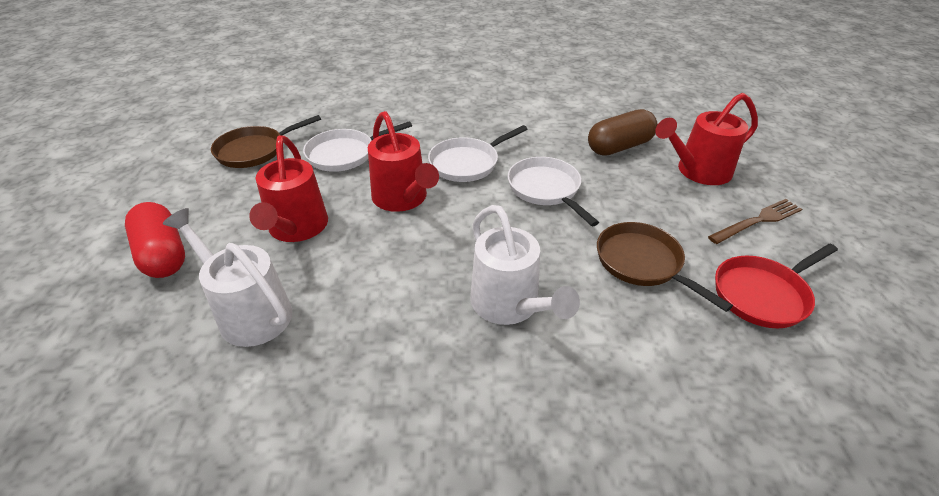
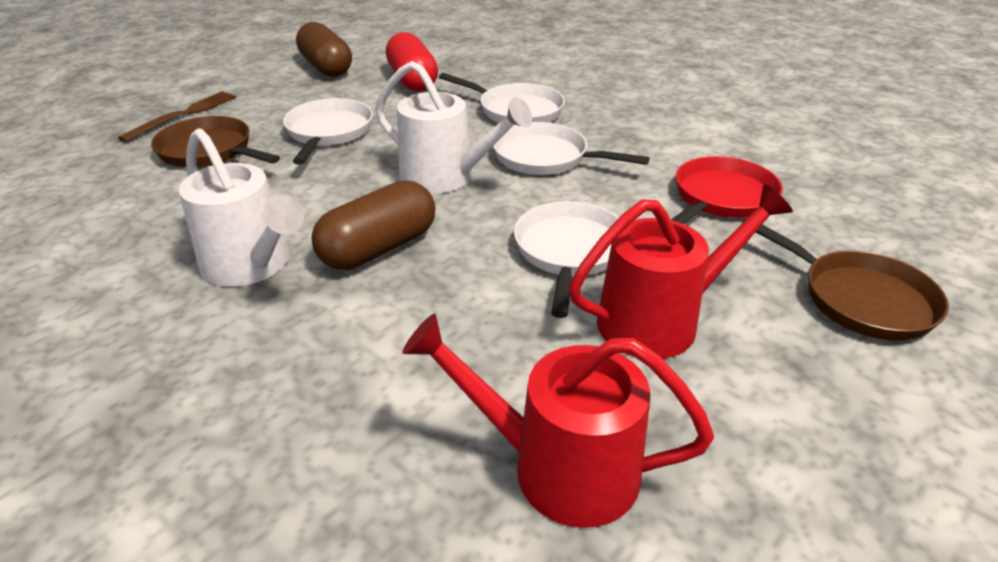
brown capsule: 1 -> 2
red watering can: 3 -> 2
white pan: 3 -> 4

